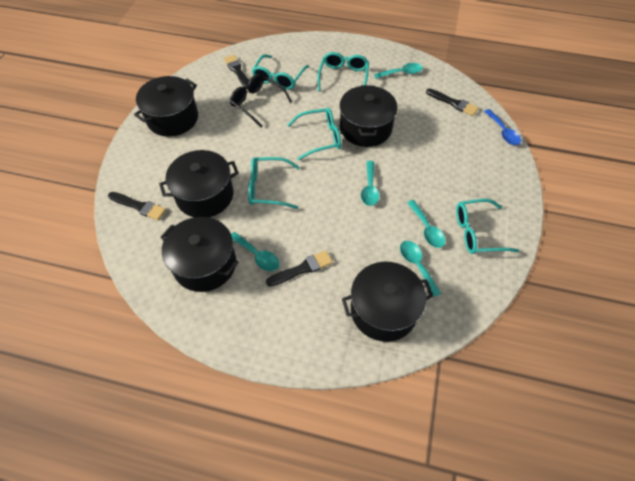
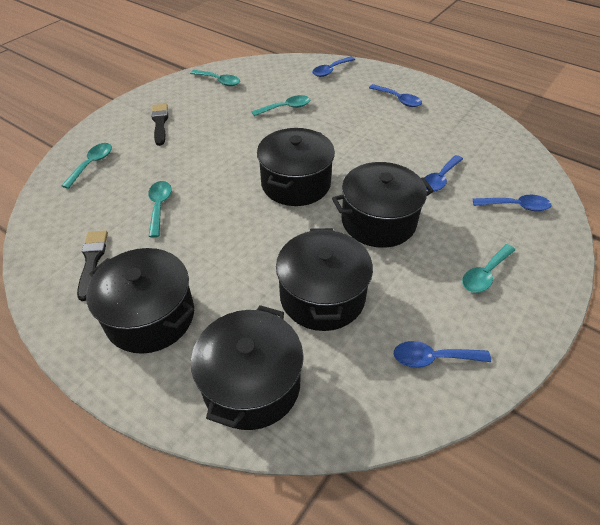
black brush: 4 -> 2
black glasses: 1 -> 0
blue spoon: 1 -> 5
turquoise glasses: 5 -> 0

